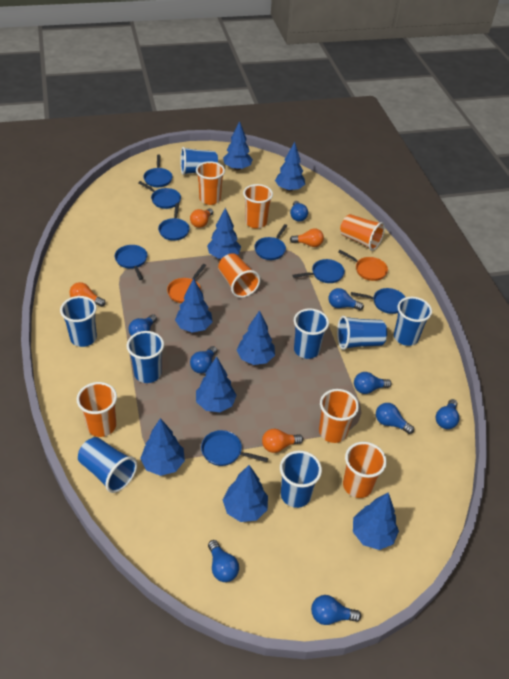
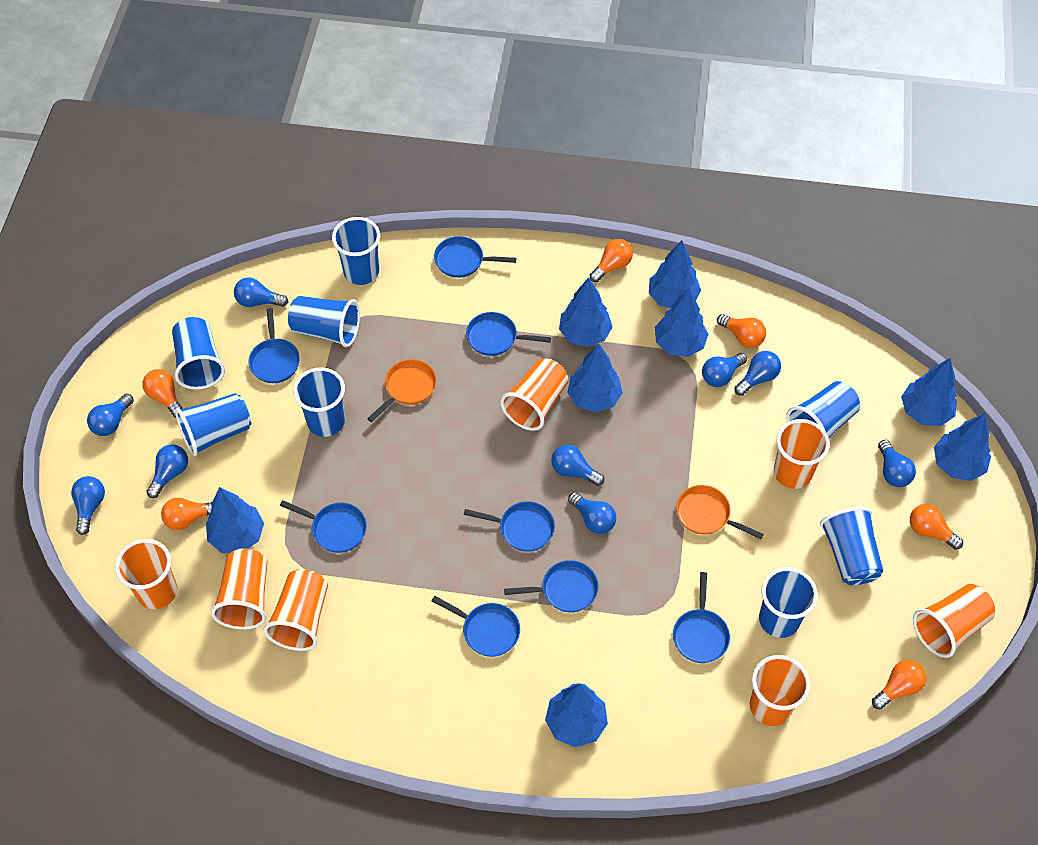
blue tree: 9 -> 8
orange light bulb: 4 -> 6

